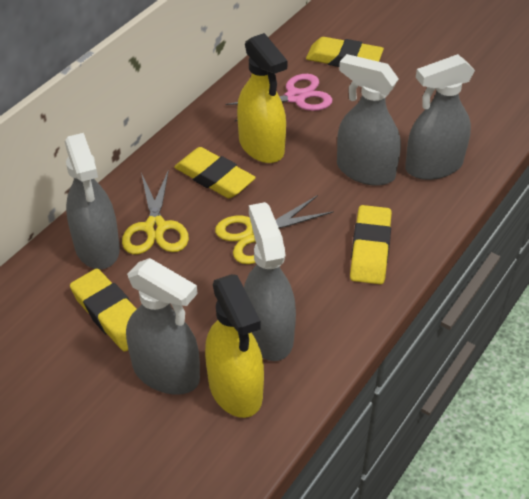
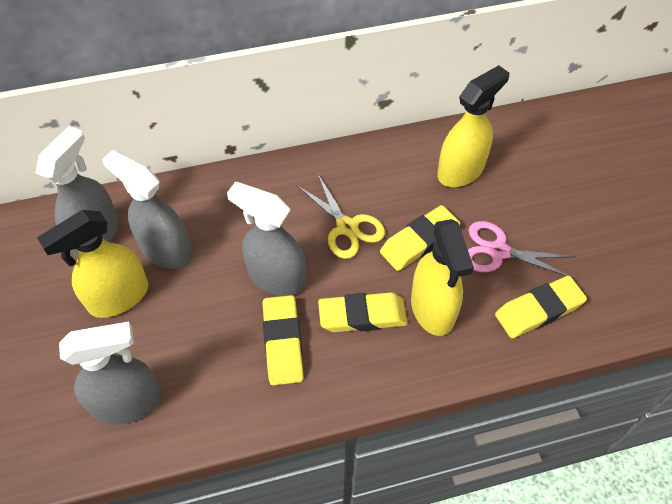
grey spray bottle: 5 -> 4
yellow scissors: 2 -> 1
yellow spray bottle: 2 -> 3

